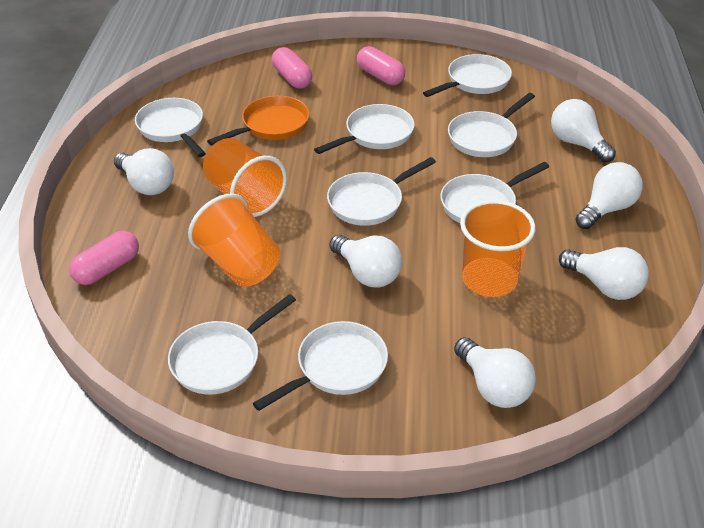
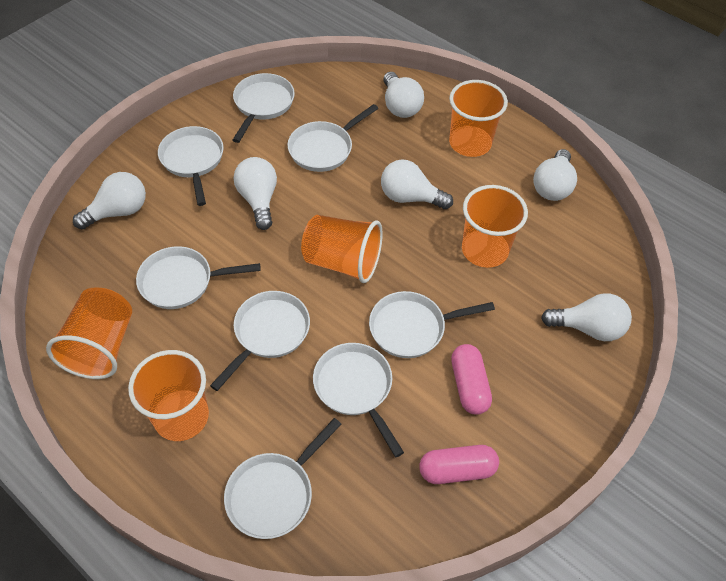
orange cup: 3 -> 5
orange pan: 1 -> 0
pink capsule: 3 -> 2

